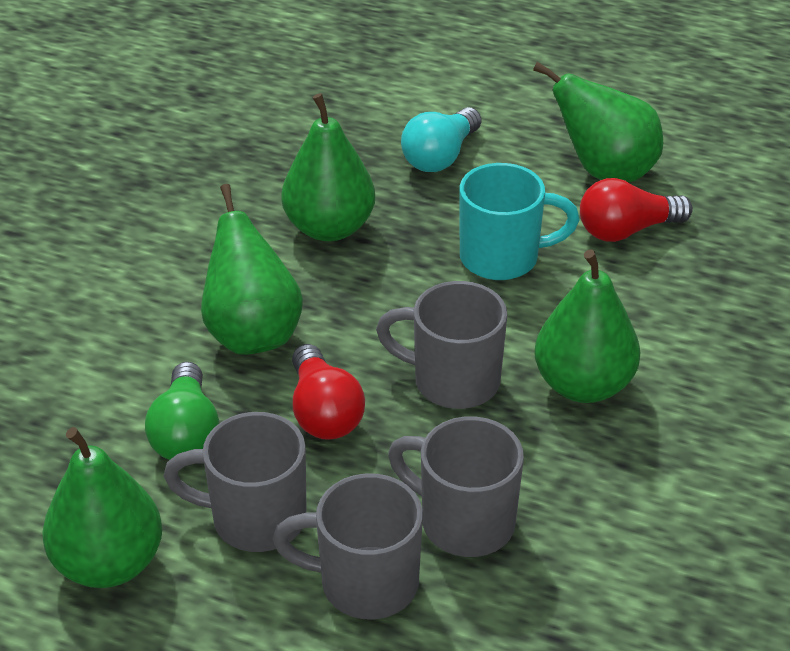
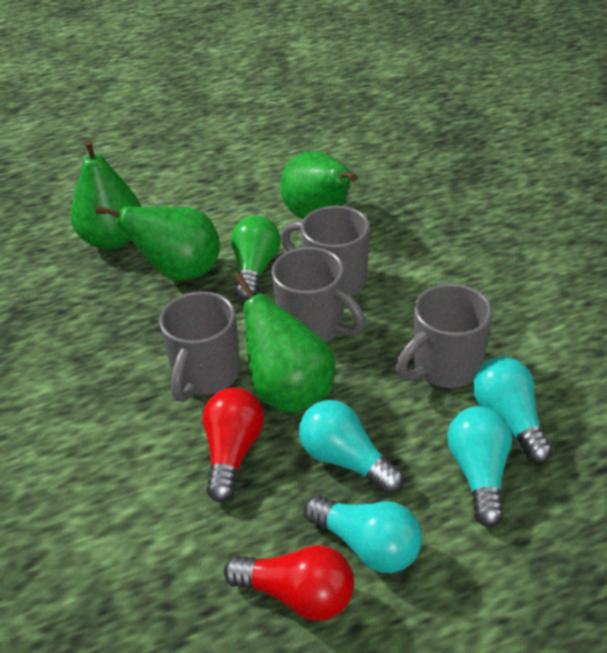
green pear: 5 -> 4
turquoise light bulb: 1 -> 4
turquoise mug: 1 -> 0

